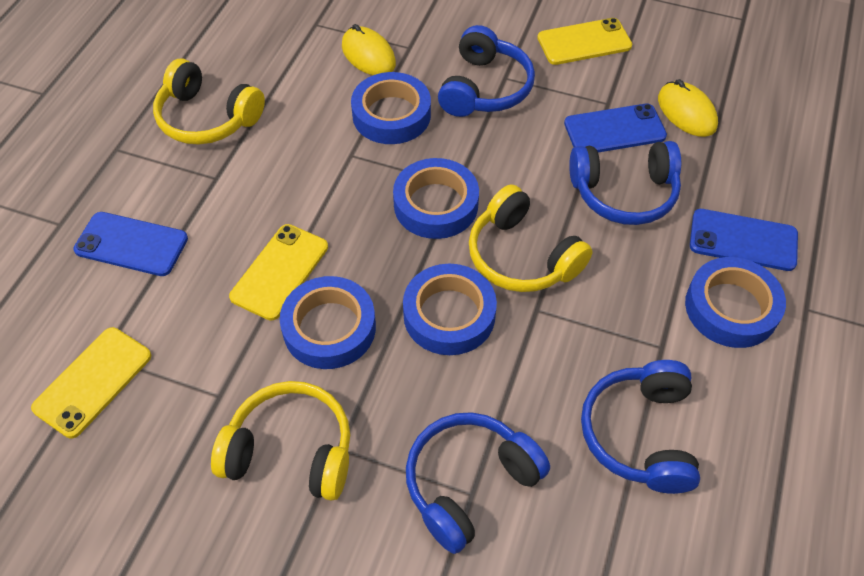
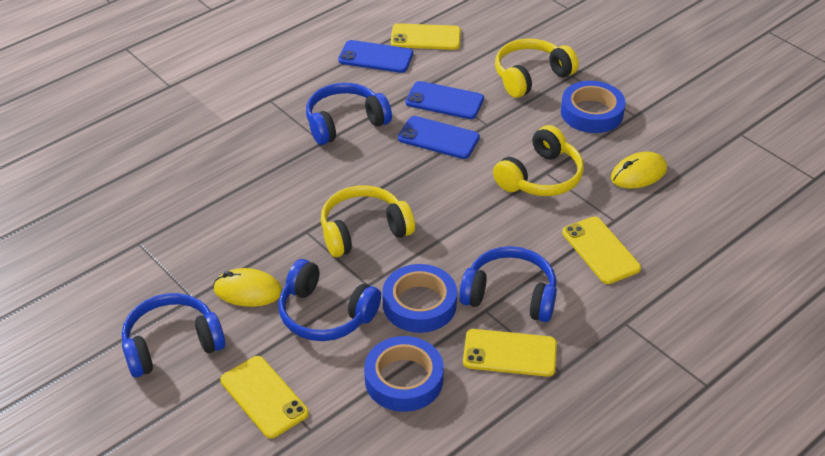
blue tape: 5 -> 3
yellow phone: 3 -> 4

